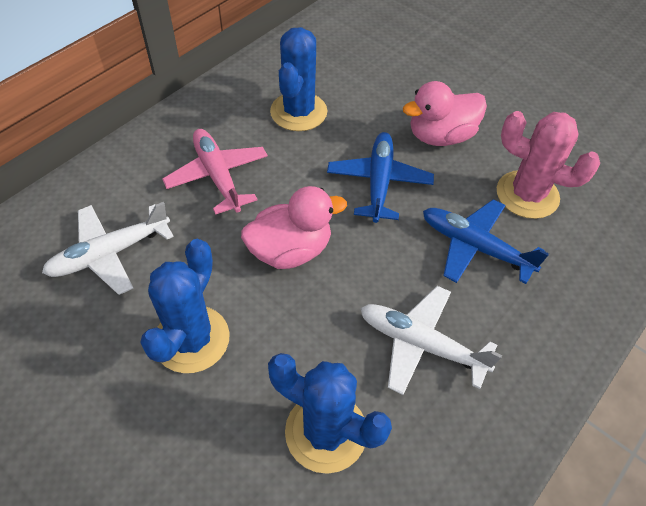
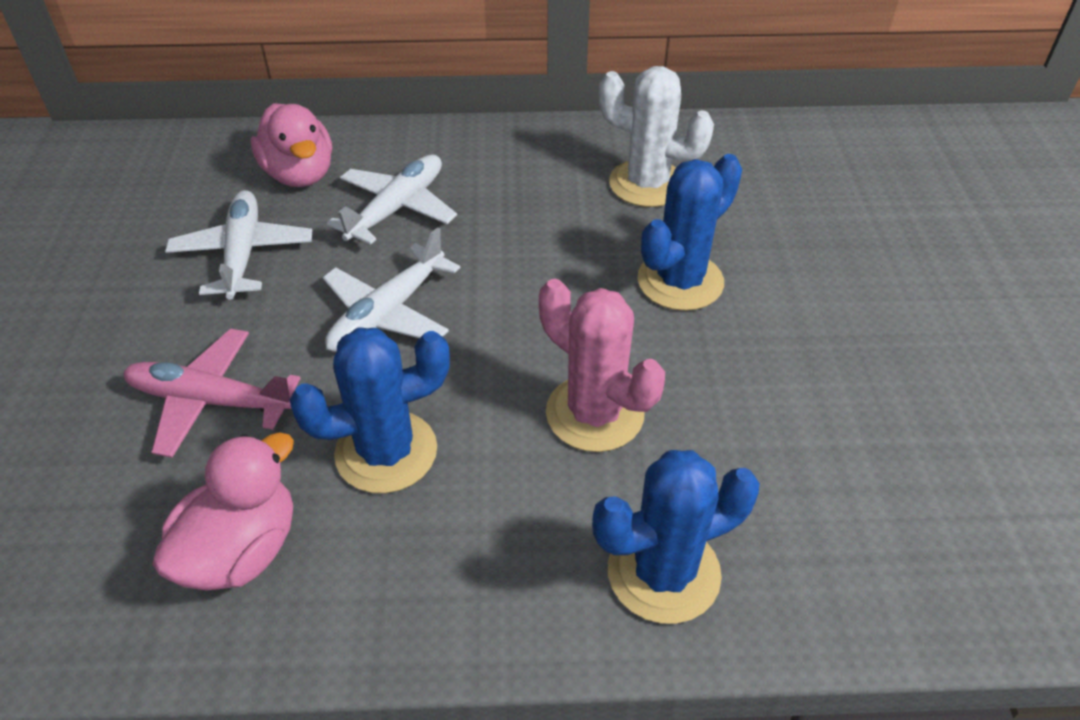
blue plane: 2 -> 0
white cactus: 0 -> 1
white plane: 2 -> 3

